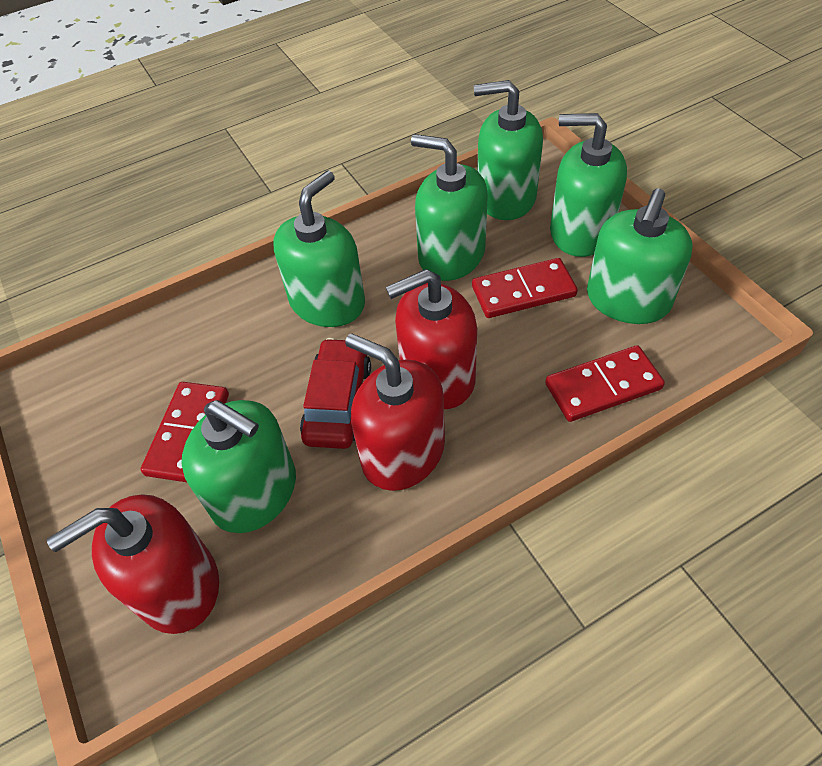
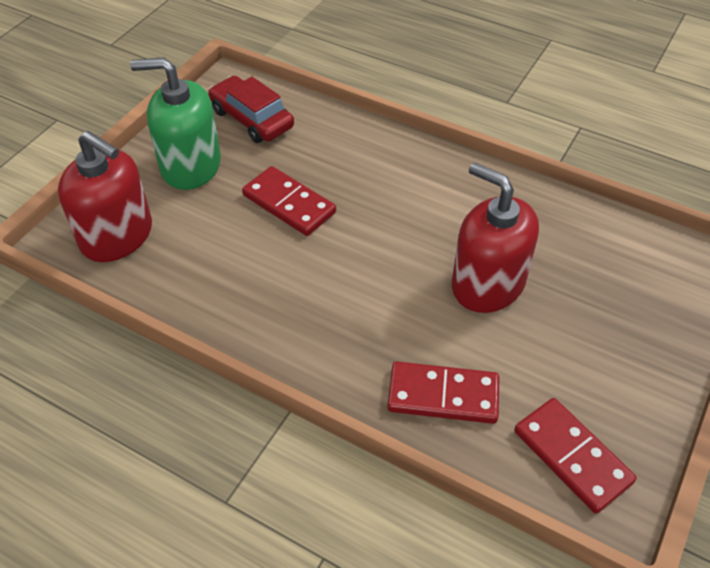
green soap dispenser: 6 -> 1
red soap dispenser: 3 -> 2

